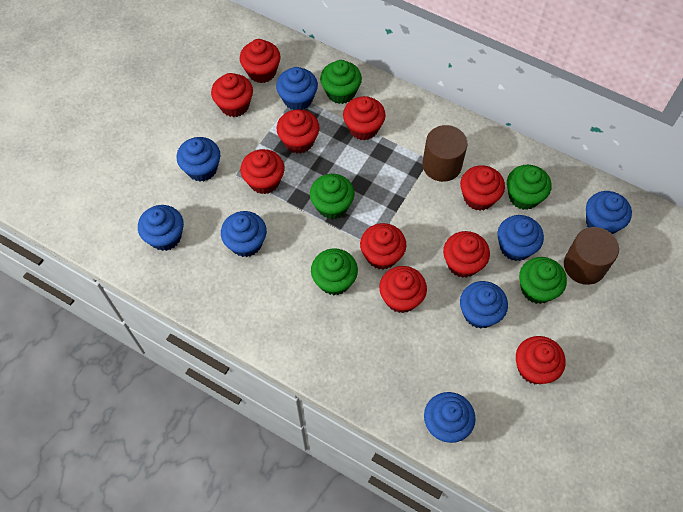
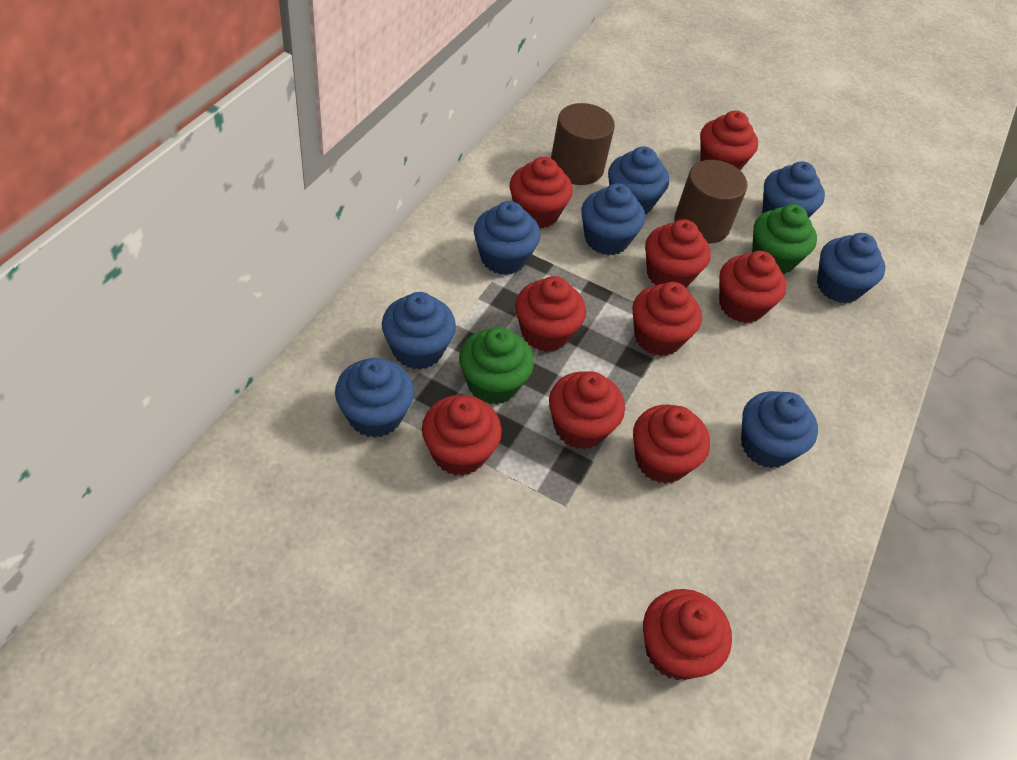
green cupcake: 5 -> 2

